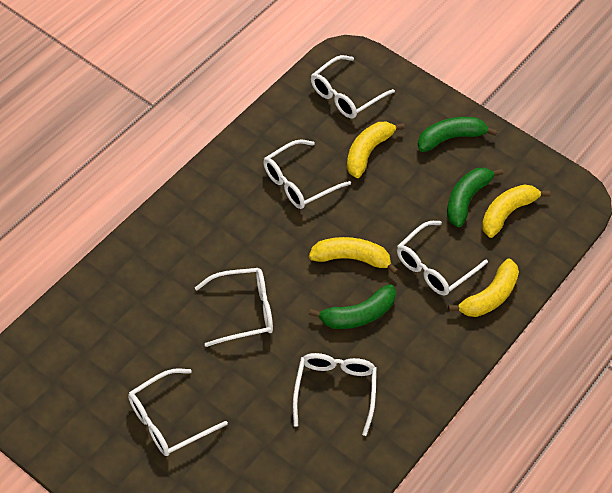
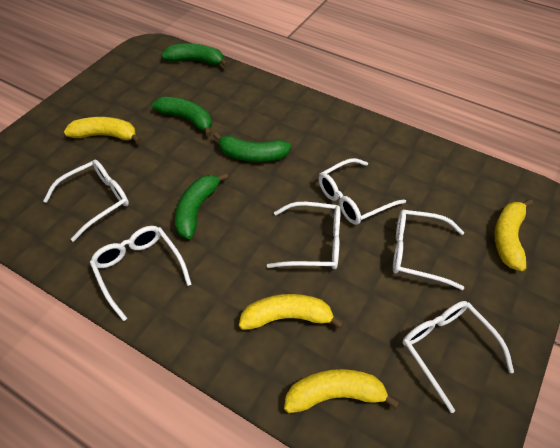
green banana: 3 -> 4

